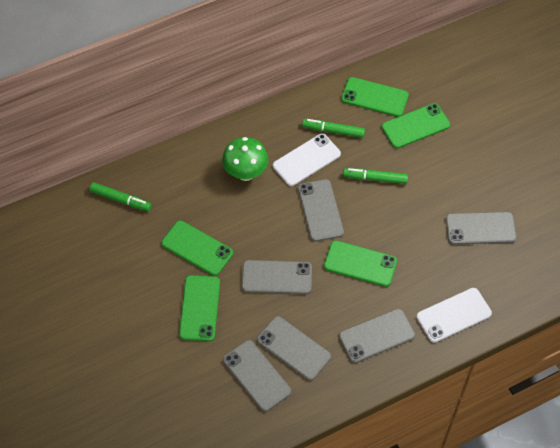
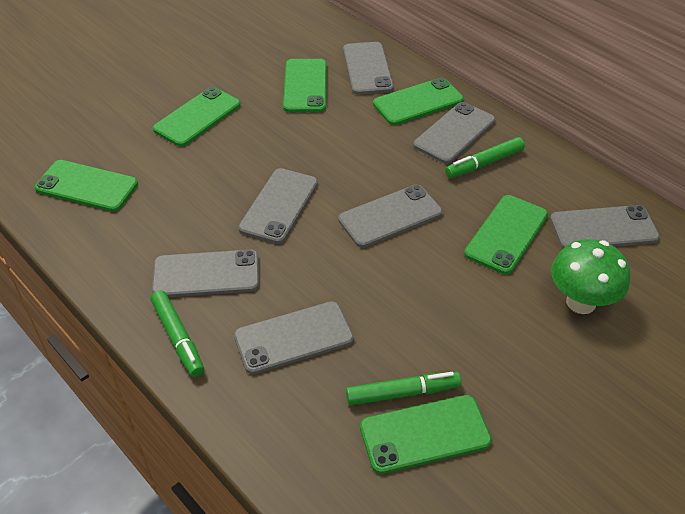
green phone: 5 -> 6
grey phone: 6 -> 7
white phone: 2 -> 0

